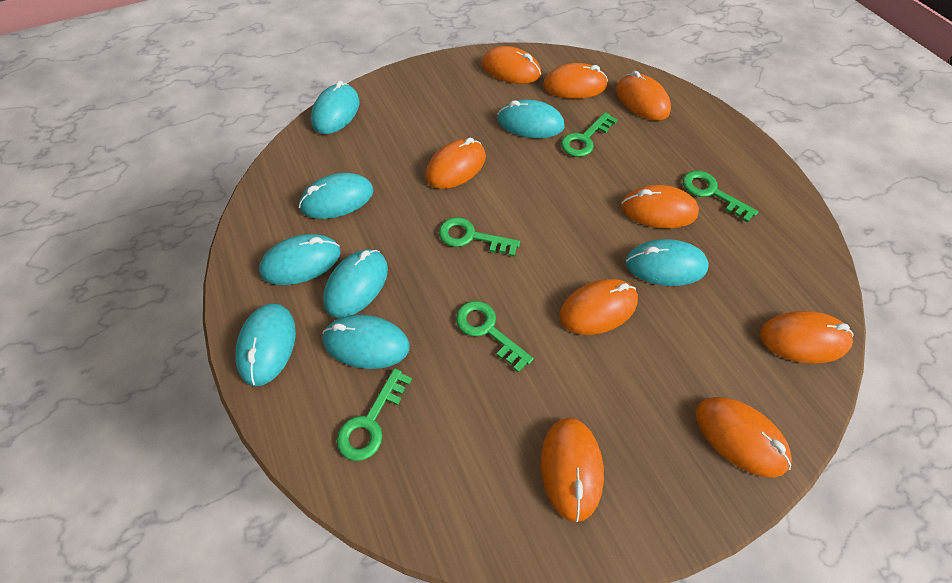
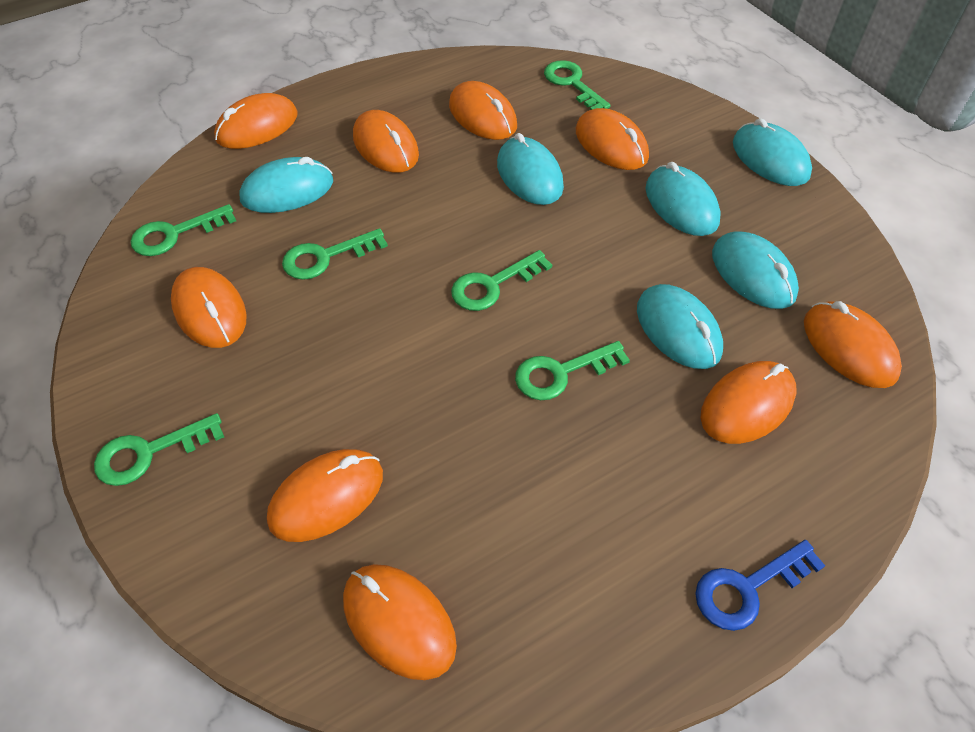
blue key: 0 -> 1
green key: 5 -> 6
turquoise mouse: 8 -> 6

